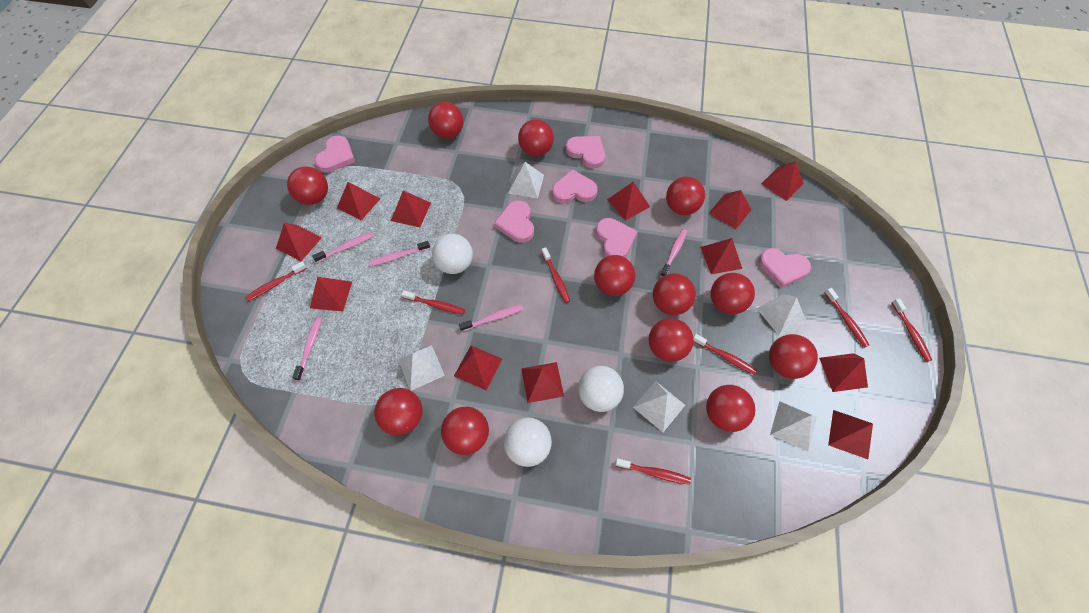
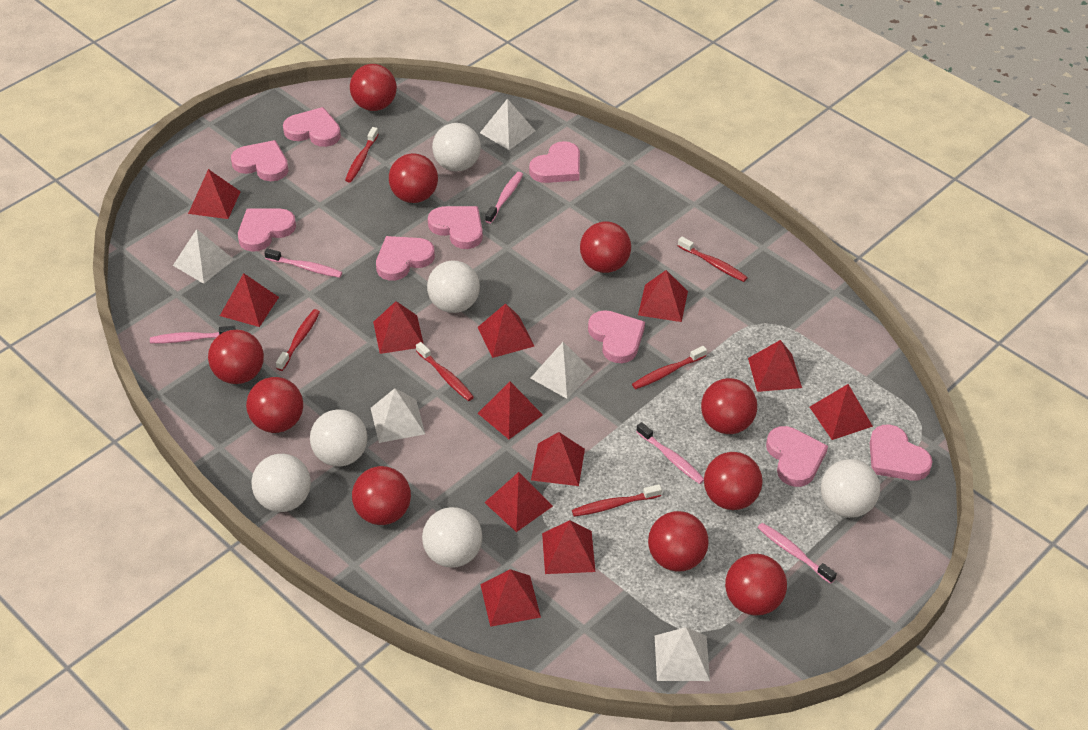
pink heart: 6 -> 9
red ball: 12 -> 10
red toothbrush: 7 -> 6
white ball: 3 -> 6

